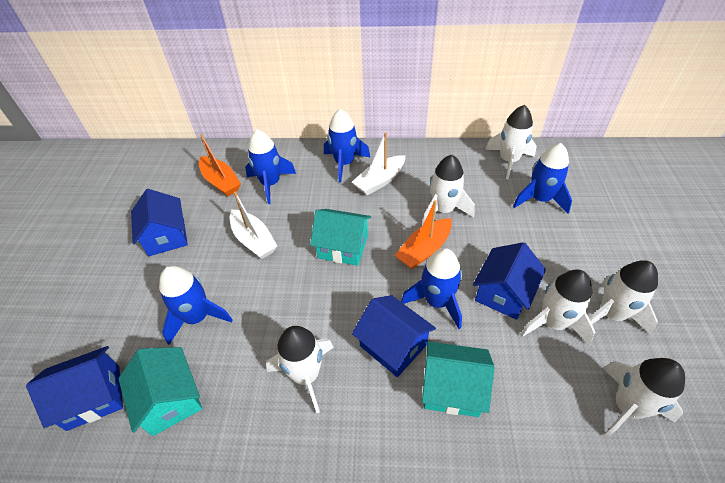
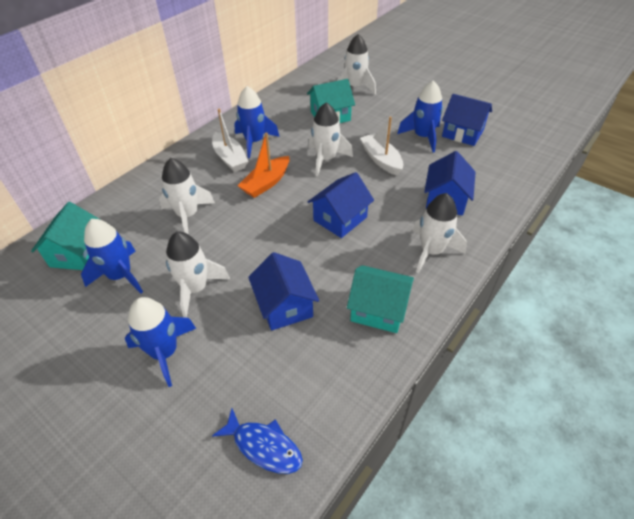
blue fish: 0 -> 1
blue rocket: 5 -> 4
orange boat: 2 -> 1
white rocket: 6 -> 5

